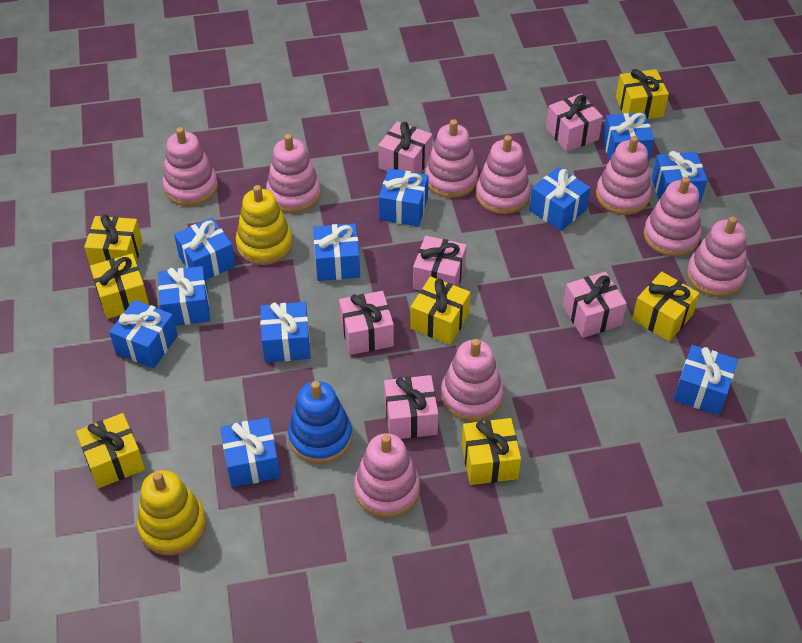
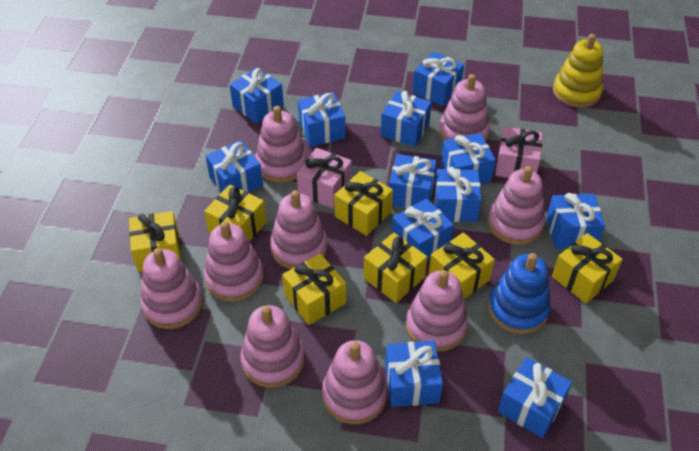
blue gift: 11 -> 12
pink gift: 6 -> 2
yellow stacking toy: 2 -> 1

